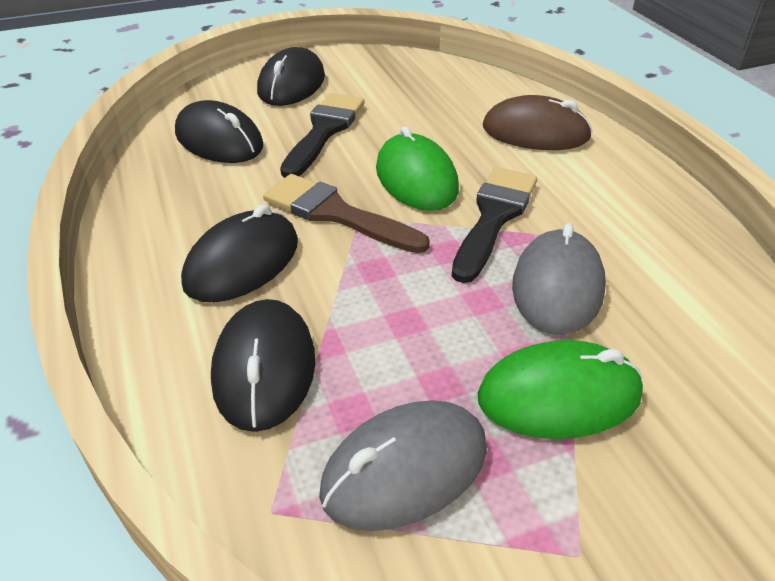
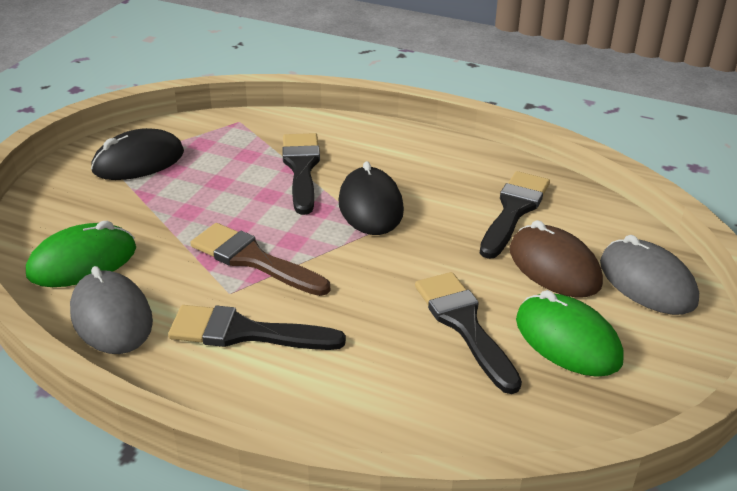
black brush: 2 -> 4
black mouse: 4 -> 2

